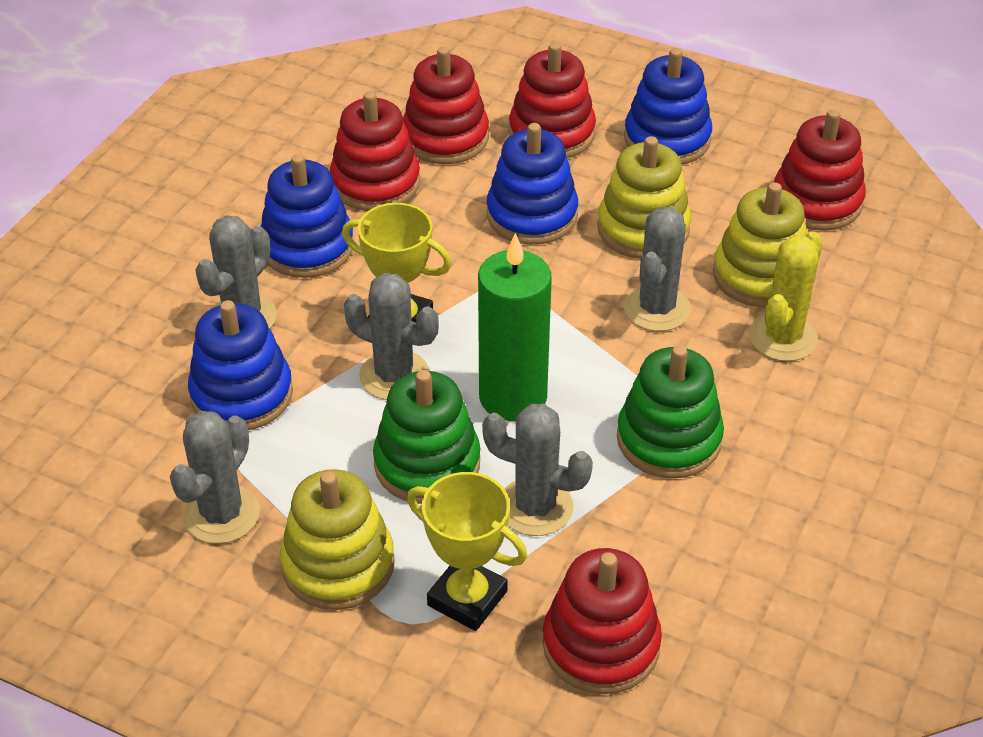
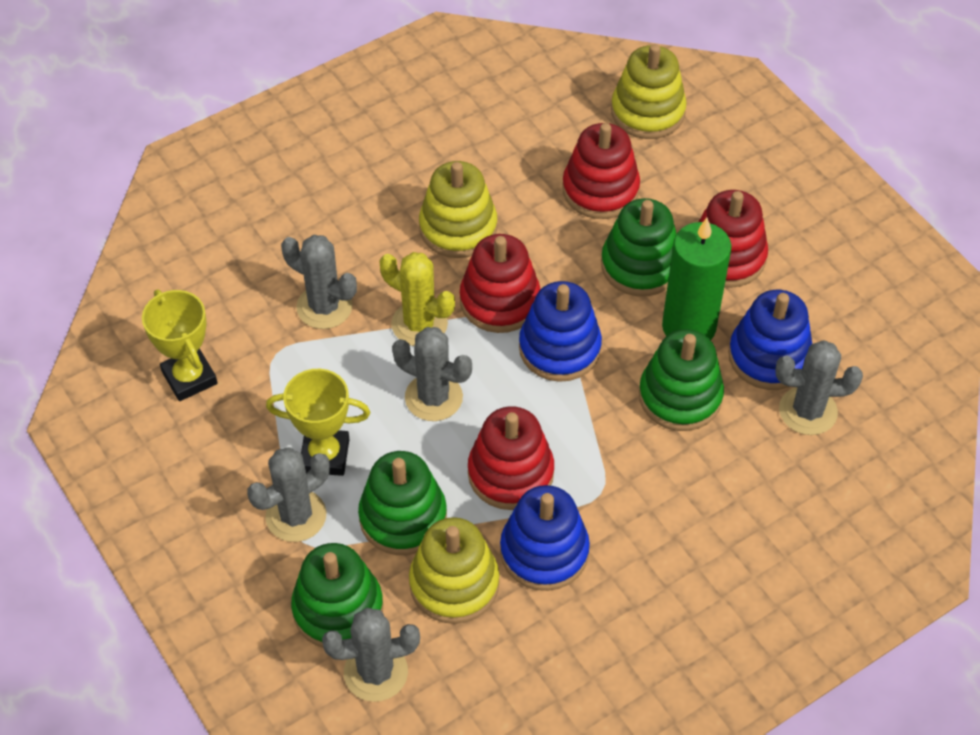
blue stacking toy: 4 -> 3
green stacking toy: 2 -> 4
red stacking toy: 5 -> 4

